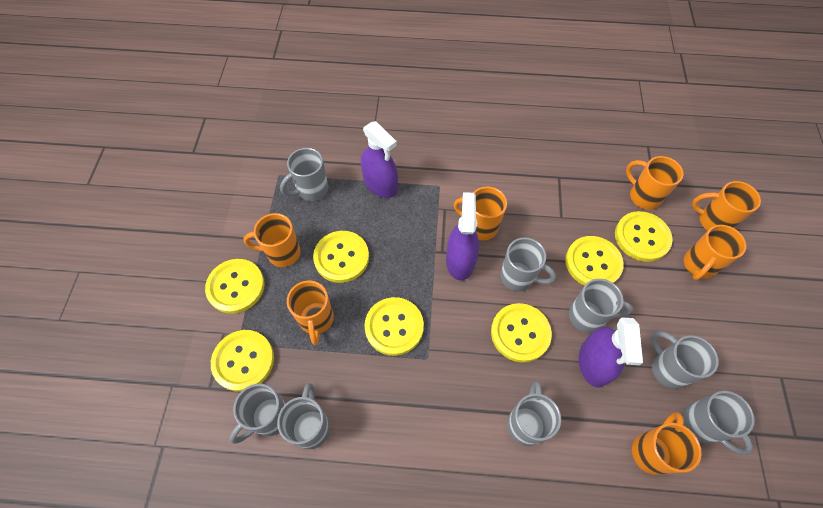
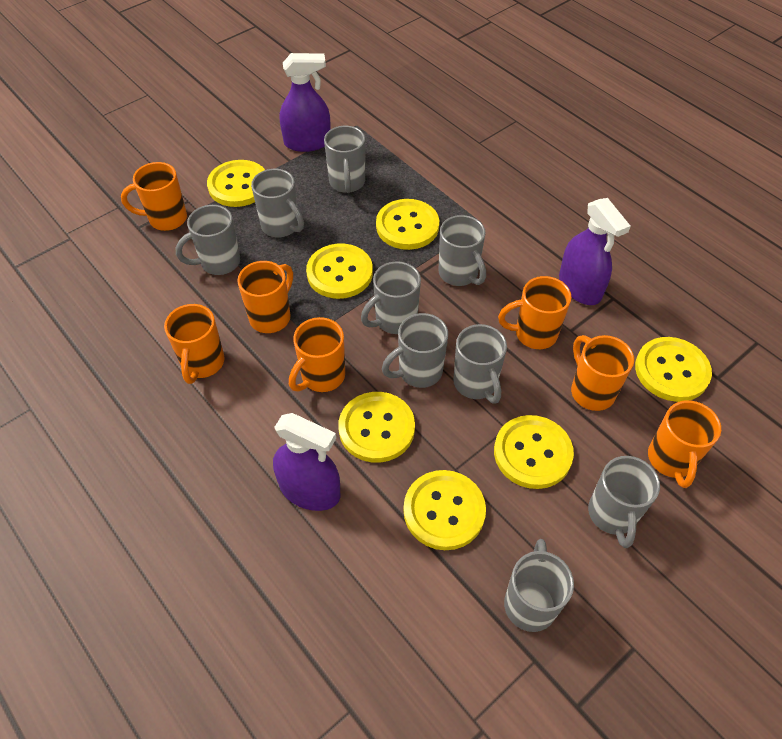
grey mug: 8 -> 9

